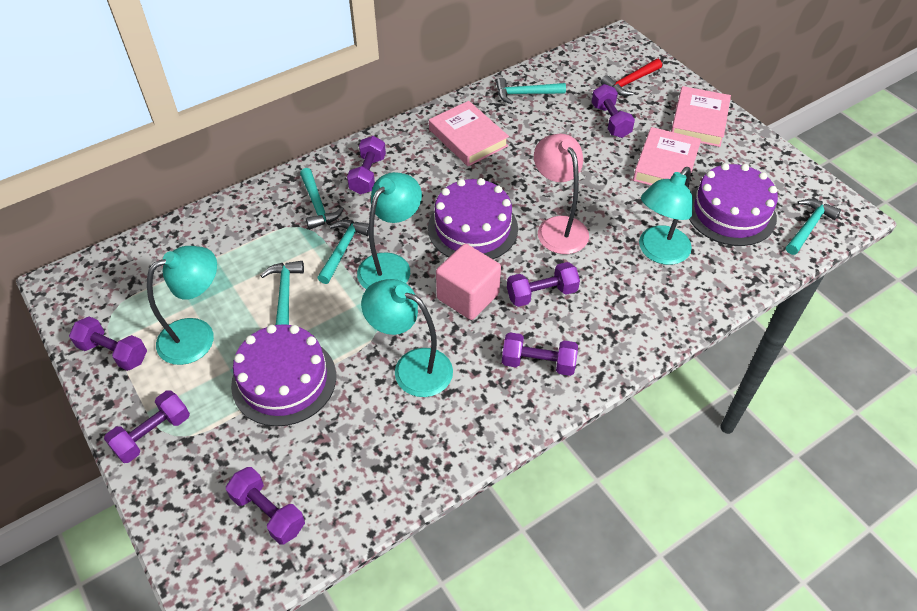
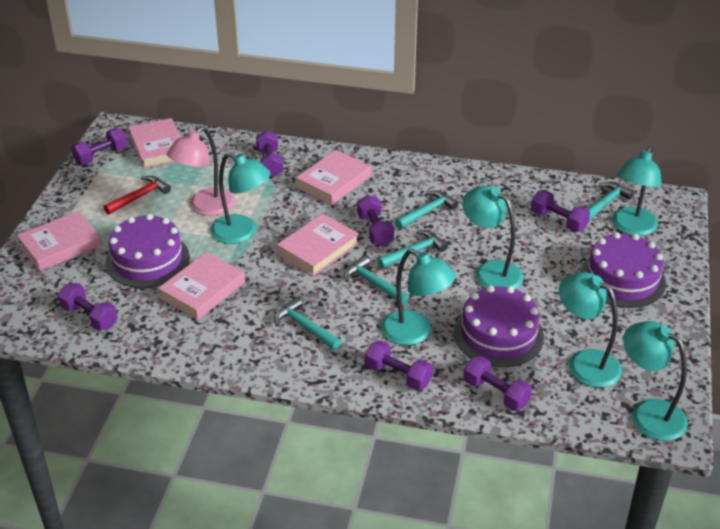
pink book: 3 -> 5
pink cube: 1 -> 0
turquoise lamp: 4 -> 6

